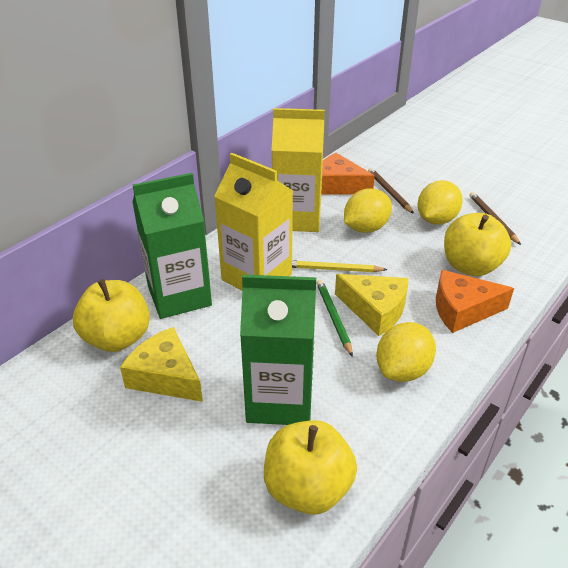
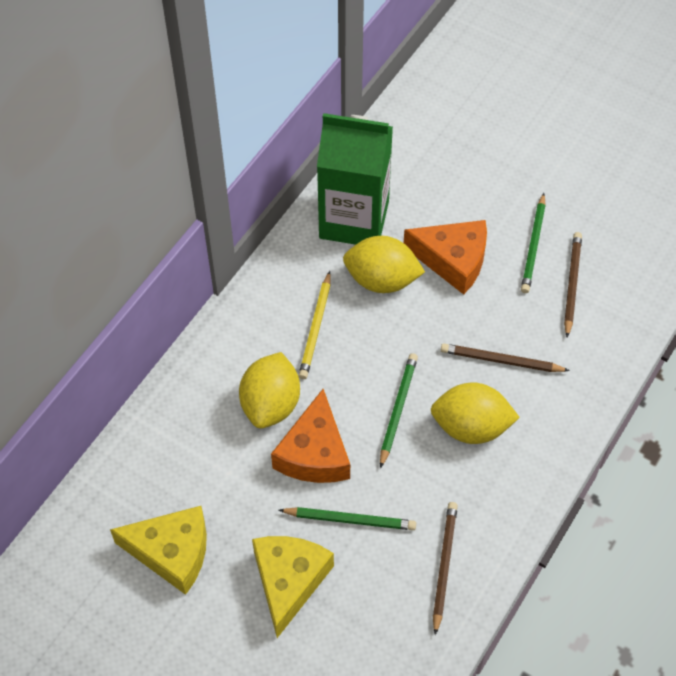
brown pencil: 2 -> 3
green carton: 2 -> 1
green pencil: 1 -> 3
yellow apple: 3 -> 0
yellow carton: 2 -> 0

